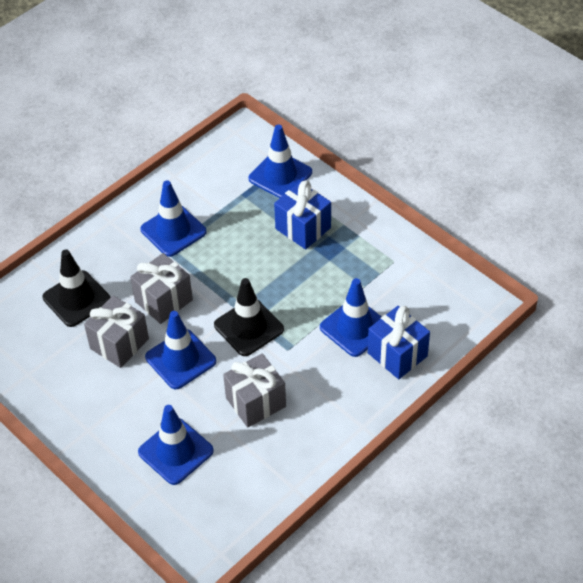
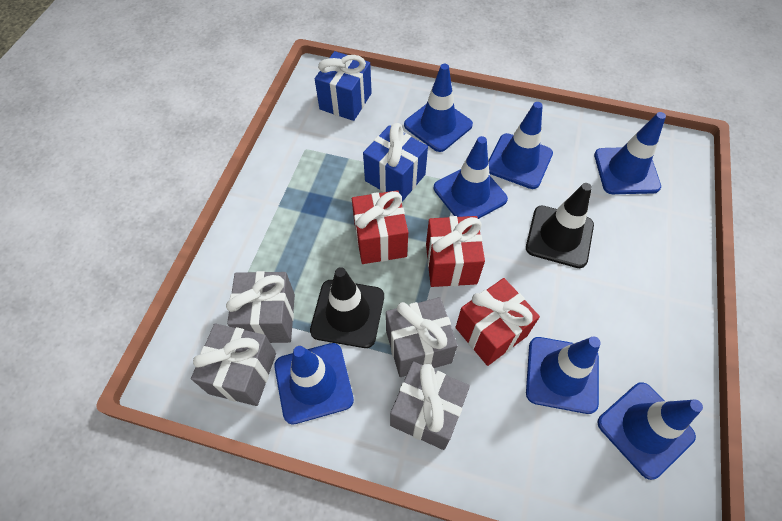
blue traffic cone: 5 -> 7
grey gift: 3 -> 4
red gift: 0 -> 3

